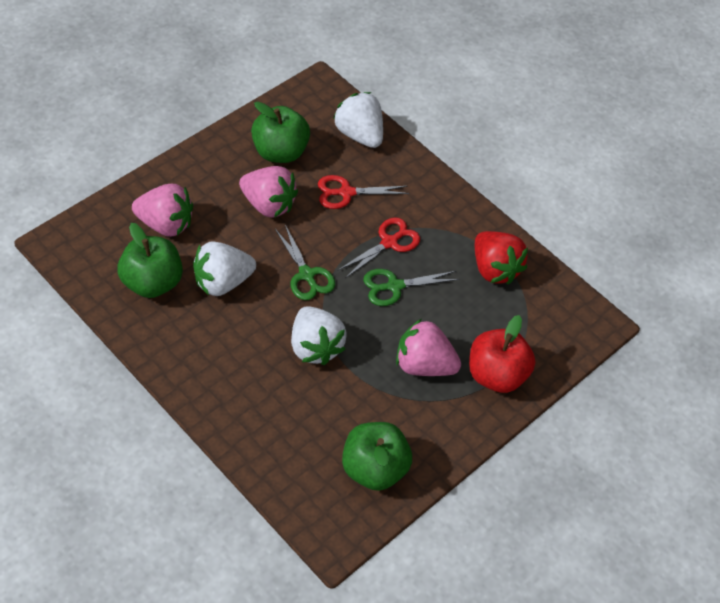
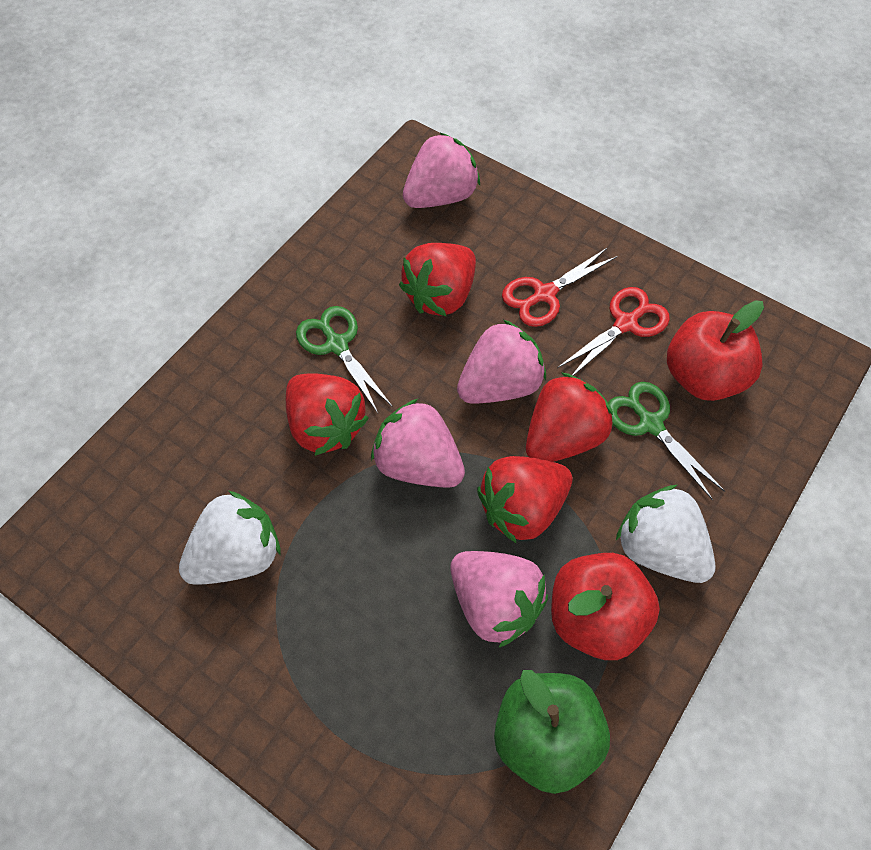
green apple: 3 -> 1
pink strawberry: 3 -> 4
red apple: 1 -> 2
red strawberry: 1 -> 4
white strawberry: 3 -> 2

